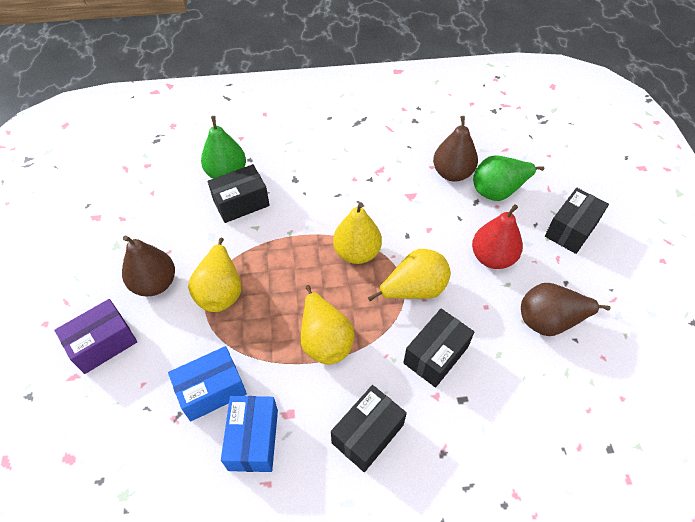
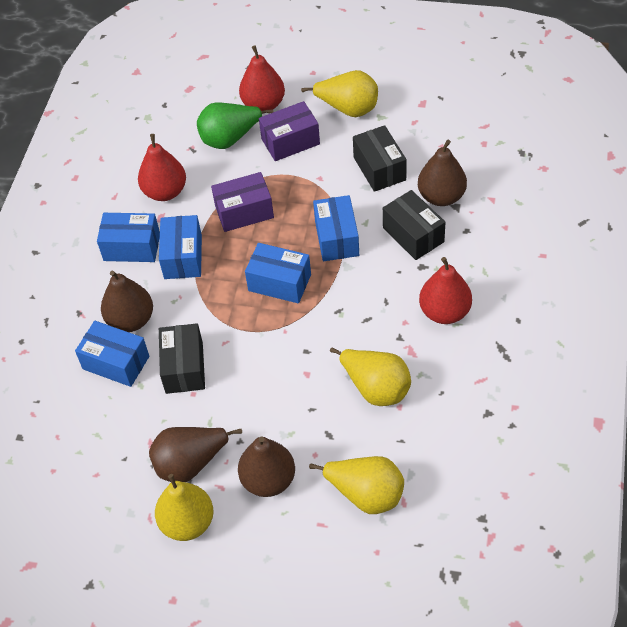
black box: 4 -> 3
blue box: 2 -> 5
brown pear: 3 -> 4
green pear: 2 -> 1
purple box: 1 -> 2
red pear: 1 -> 3

